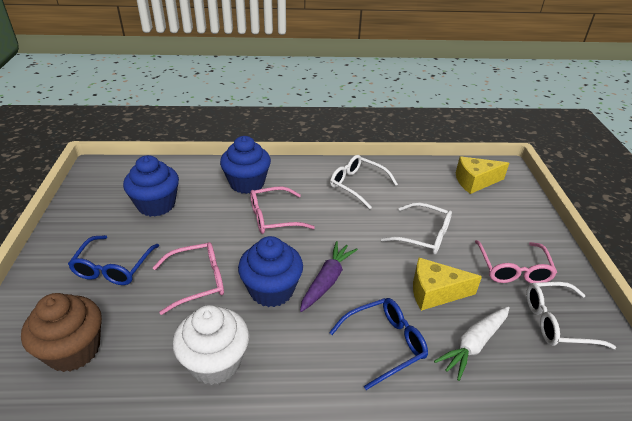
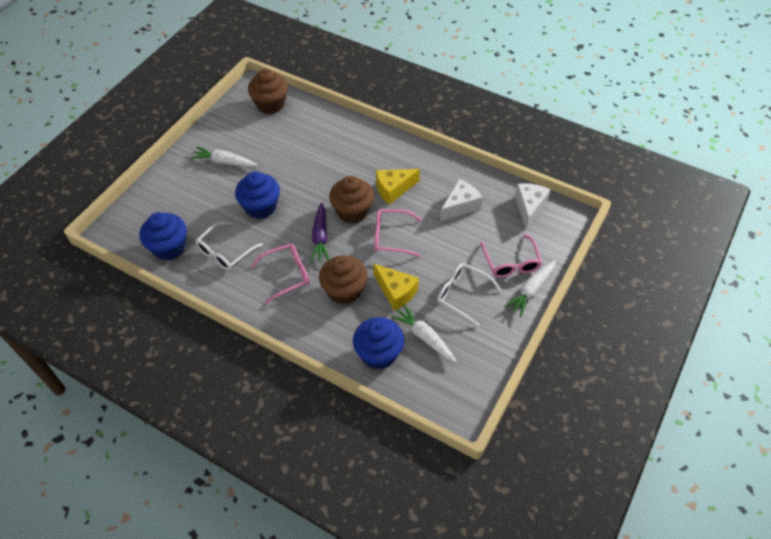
blue glasses: 2 -> 0
brown cupcake: 1 -> 3
white carrot: 1 -> 3
white cheese: 0 -> 2
white cupcake: 1 -> 0
white glasses: 3 -> 2

